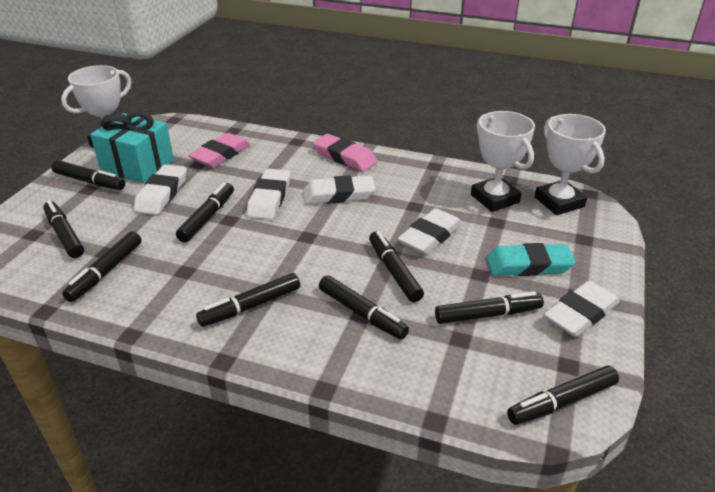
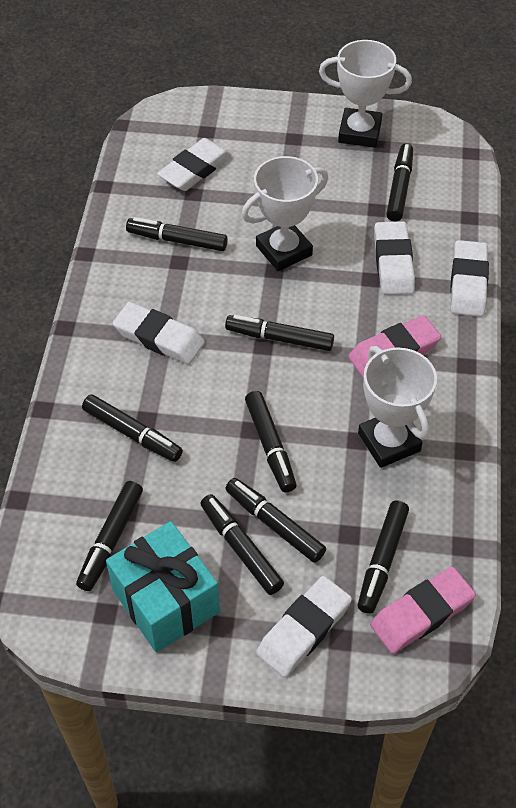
turquoise eraser: 1 -> 0

